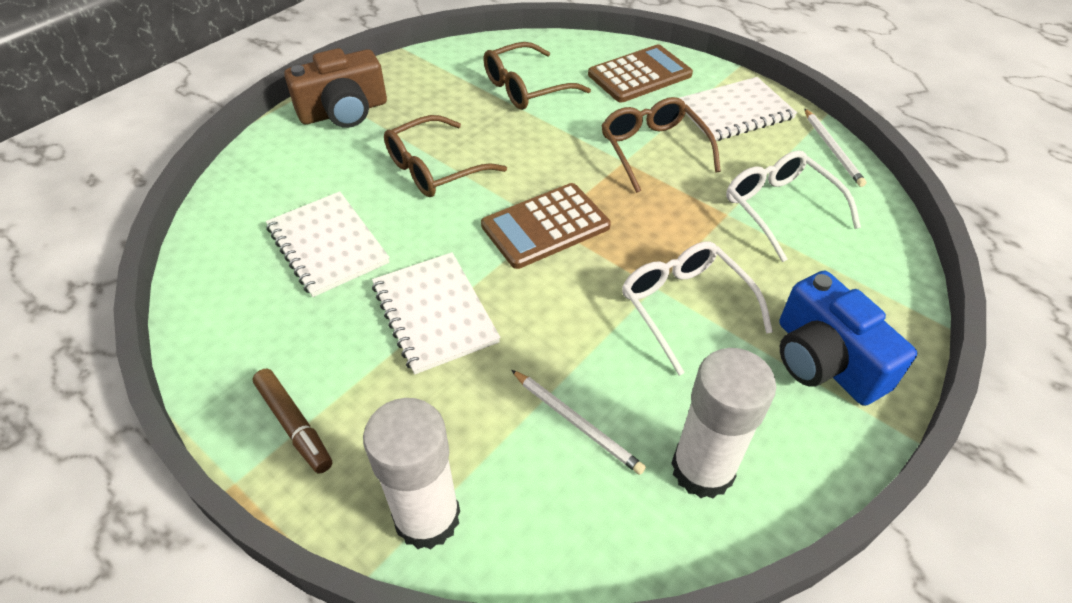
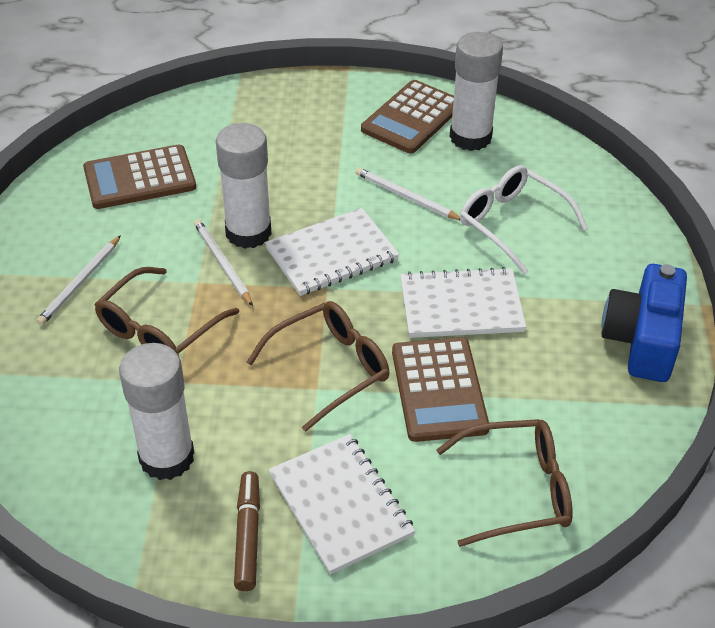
brown calculator: 2 -> 3
brown camera: 1 -> 0
white glasses: 2 -> 1
white glue stick: 2 -> 3
white pencil: 2 -> 3

